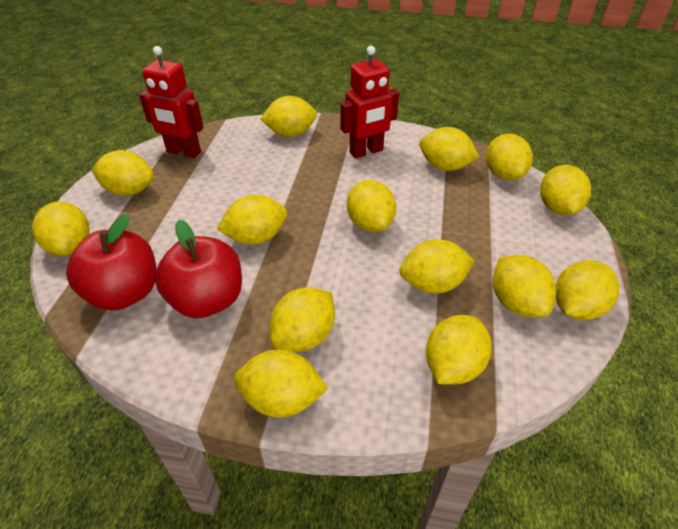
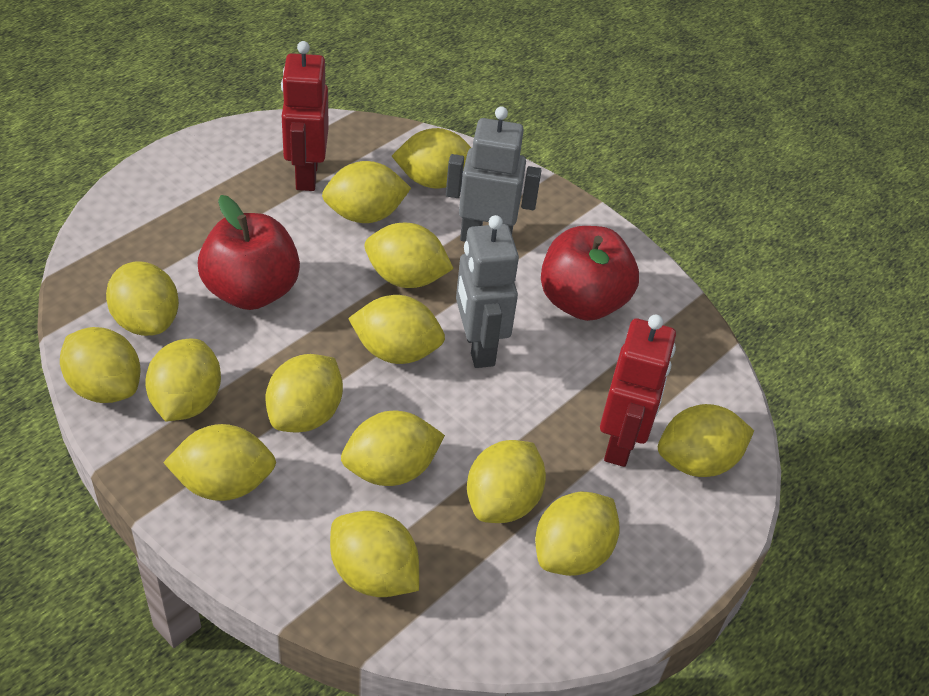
grey robot: 0 -> 2

